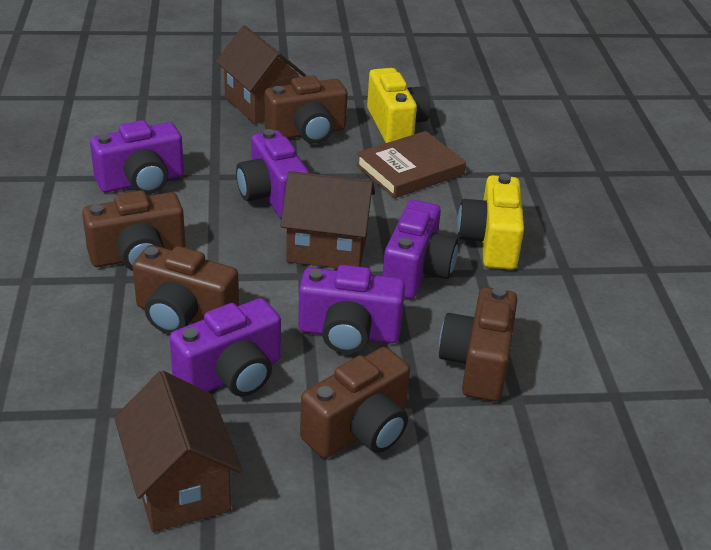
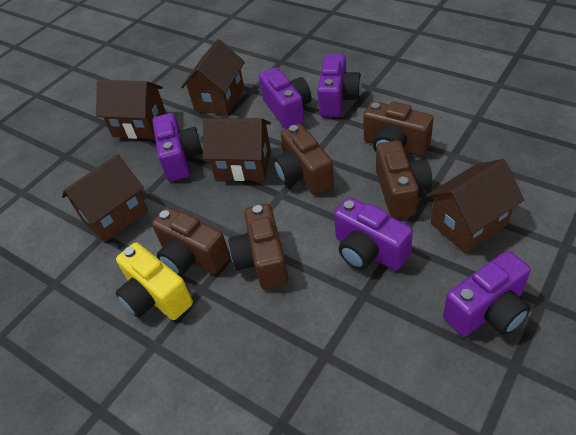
brown book: 1 -> 0
brown house: 3 -> 5
yellow camera: 2 -> 1

